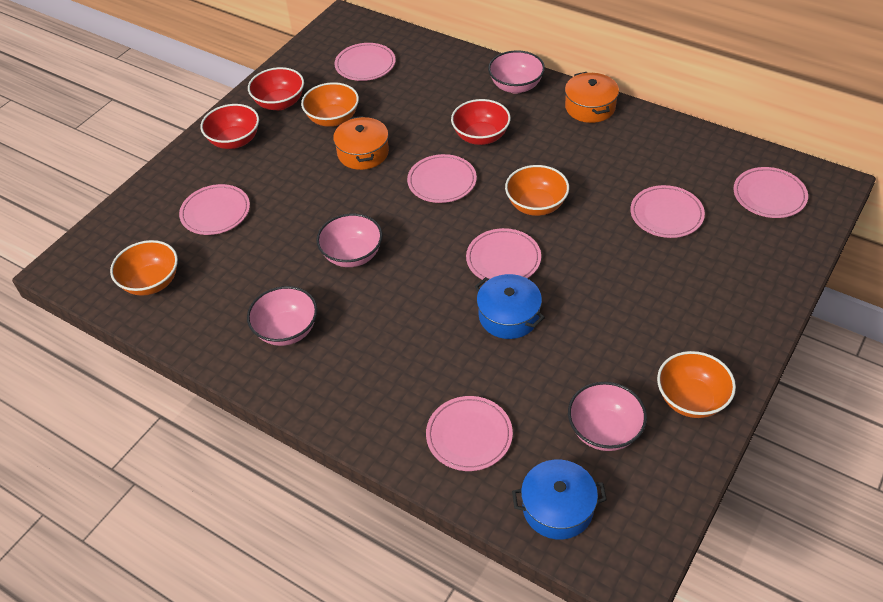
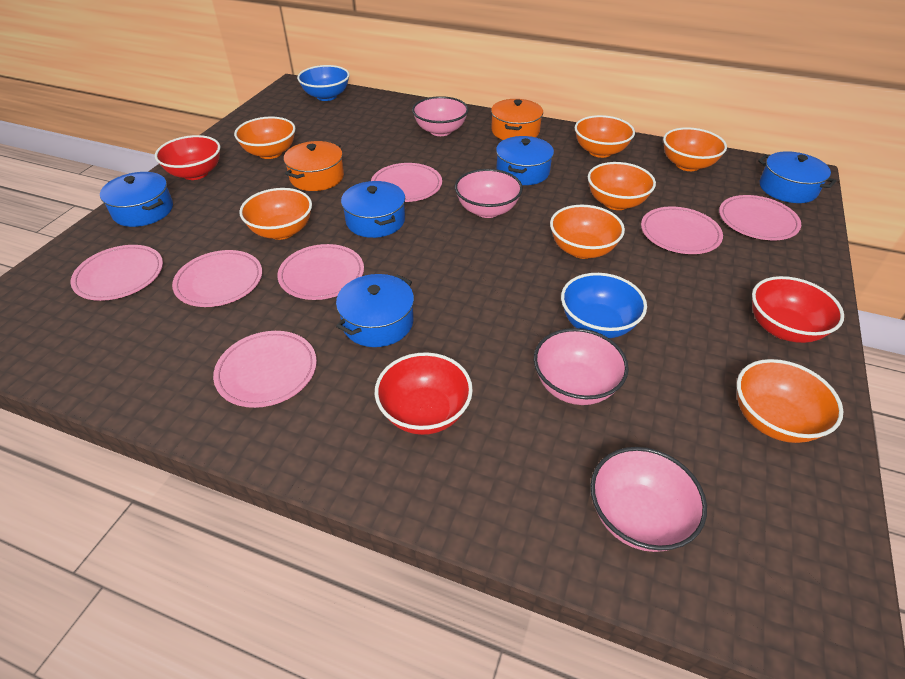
blue bowl: 0 -> 2
blue pot: 2 -> 5
orange bowl: 4 -> 7

